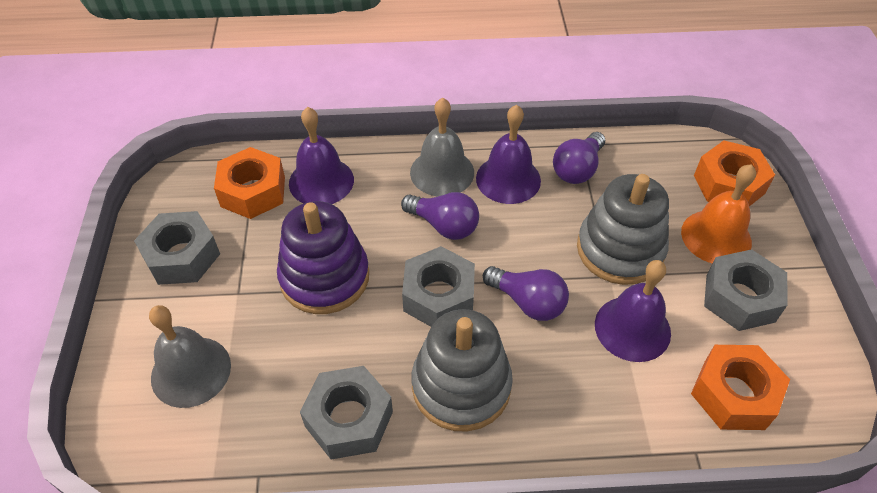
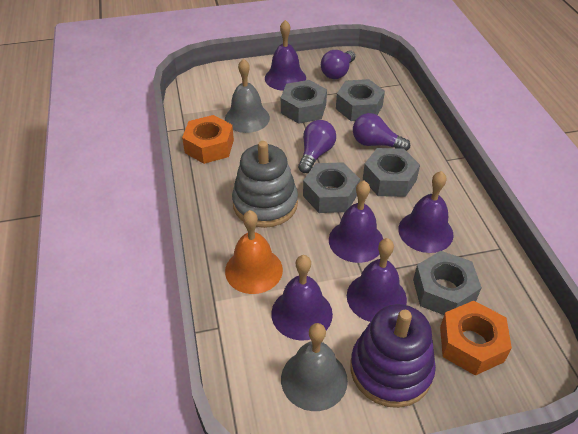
grey nut: 4 -> 5
grey stacking toy: 2 -> 1
orange nut: 3 -> 2
purple bell: 3 -> 5

